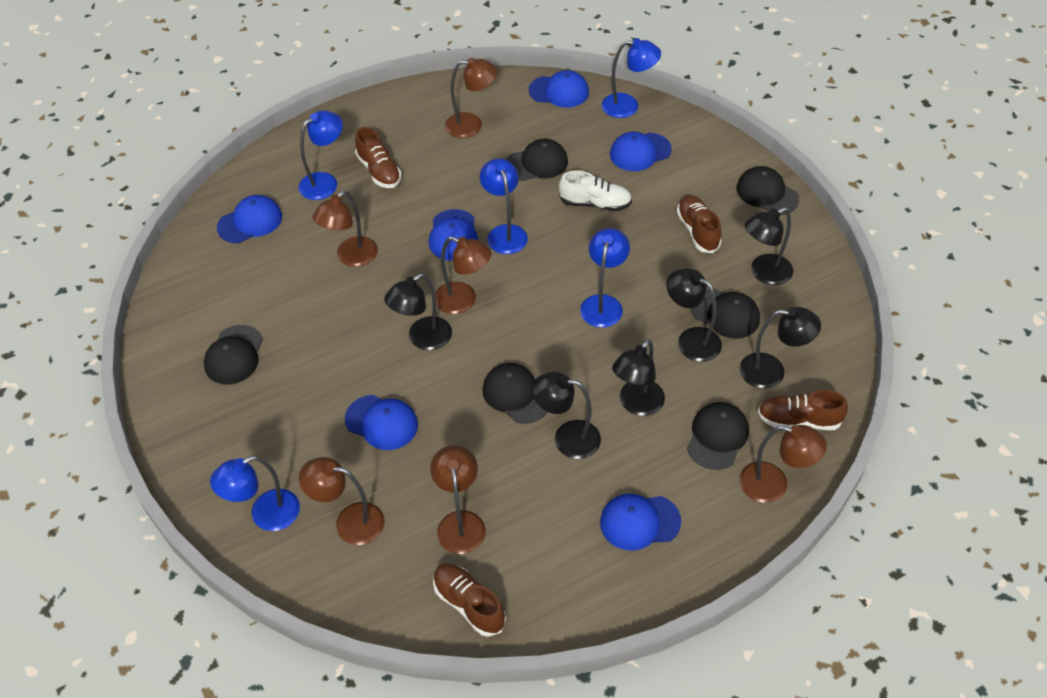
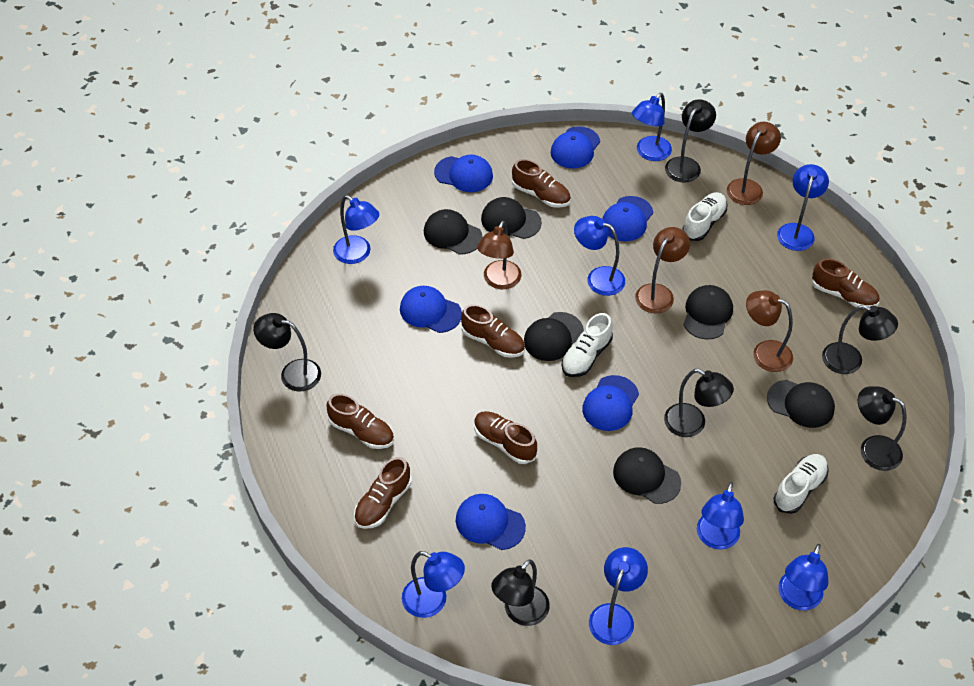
blue lamp: 5 -> 8
brown lamp: 6 -> 4
brown shoe: 4 -> 6
white shoe: 1 -> 3

